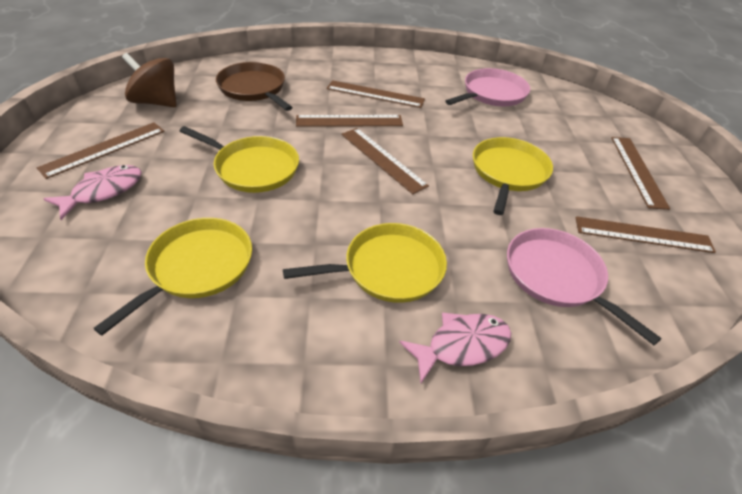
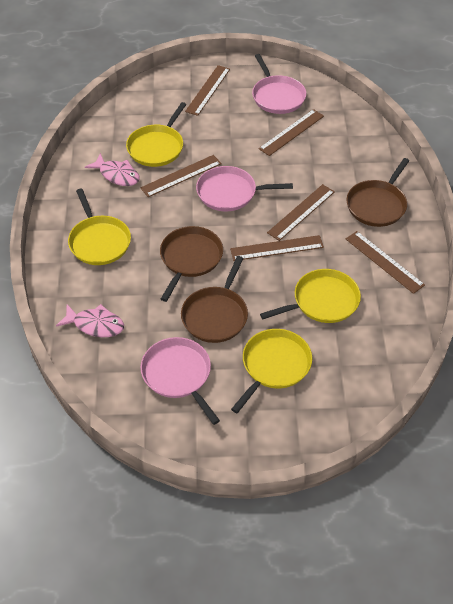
brown pan: 1 -> 3
brown spinning top: 1 -> 0
pink pan: 2 -> 3

